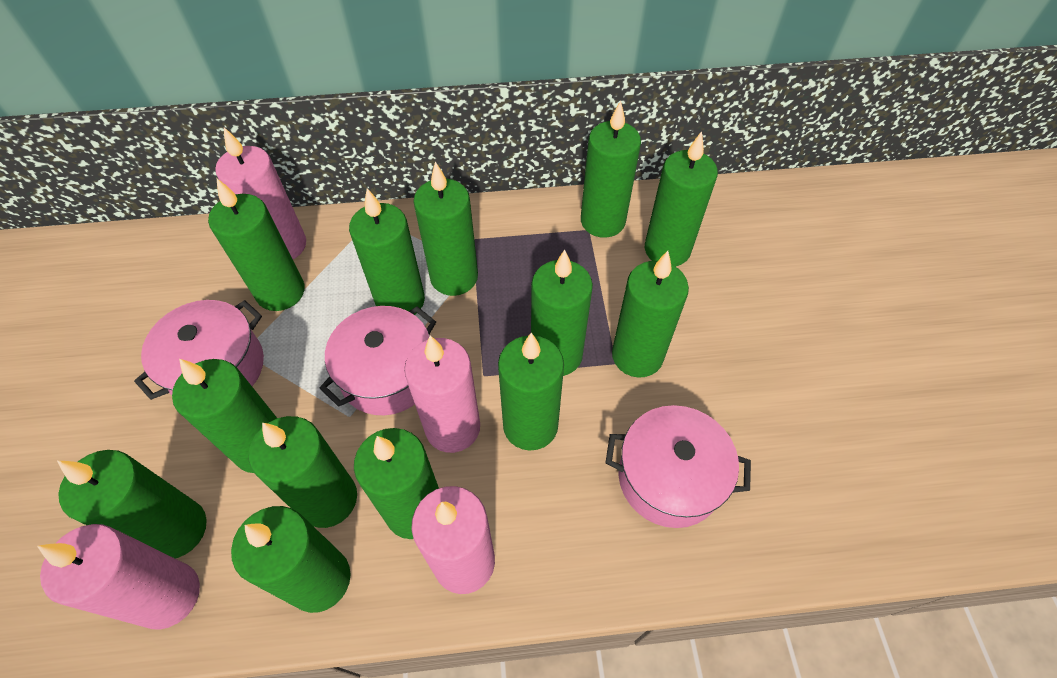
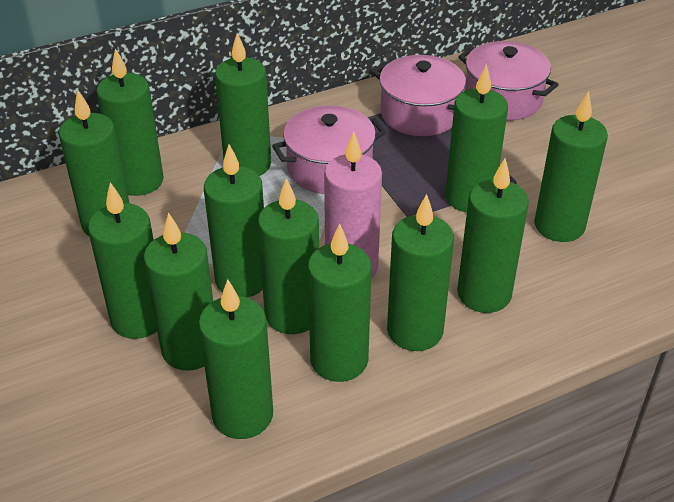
pink candle: 4 -> 1

